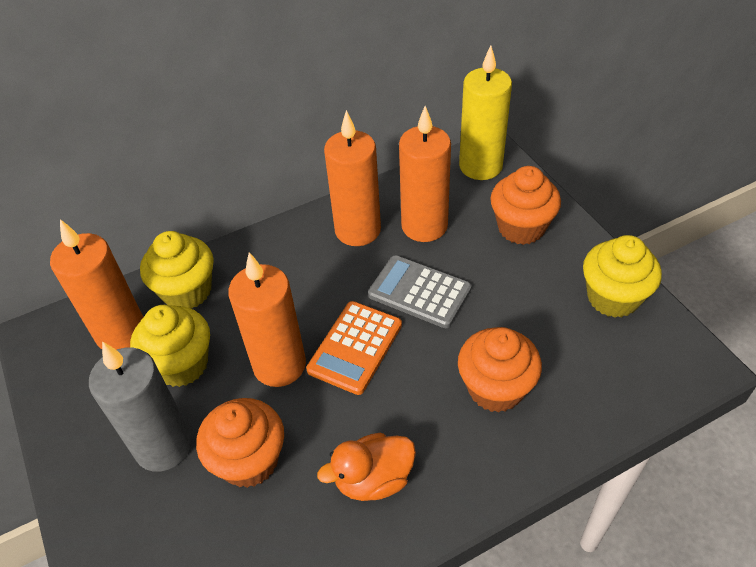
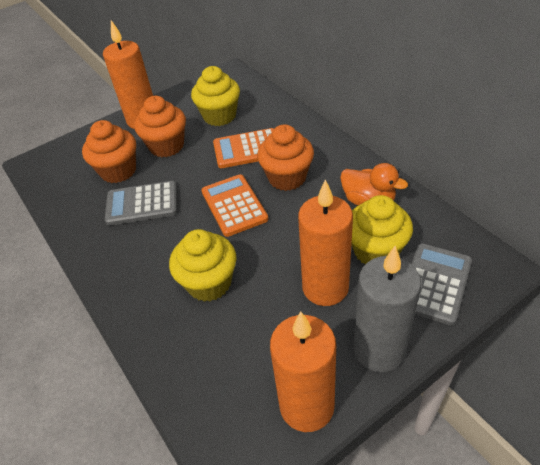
grey calculator: 1 -> 2
orange calculator: 1 -> 2
orange candle: 4 -> 3
yellow candle: 1 -> 0

